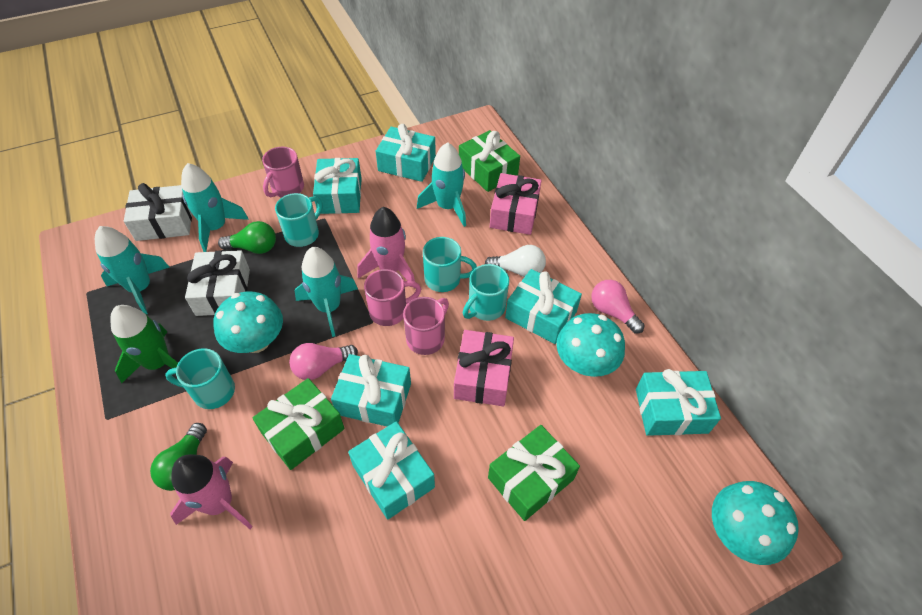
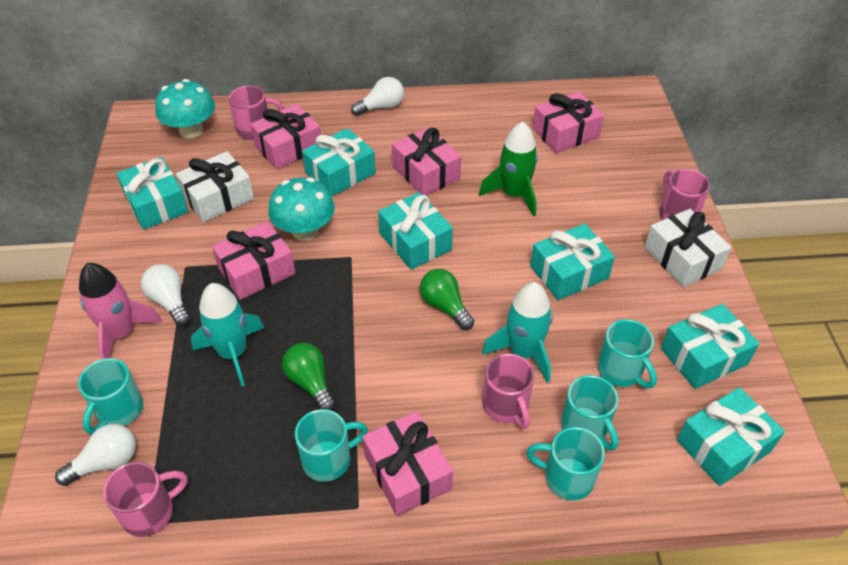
green gift: 3 -> 0
pink gift: 2 -> 5
pink light bulb: 2 -> 0
pink mug: 3 -> 4
pink rocket: 2 -> 1
turquoise mug: 4 -> 5
turquoise mushroom: 3 -> 2
turquoise rocket: 4 -> 2
white light bulb: 1 -> 3

